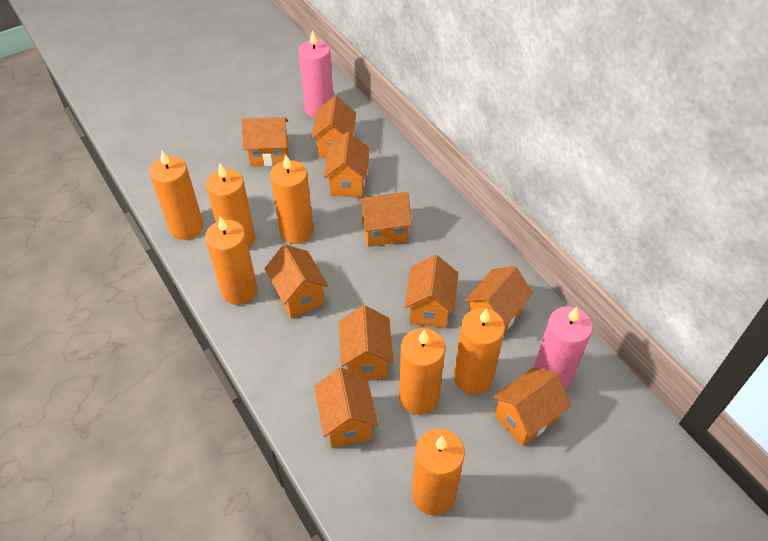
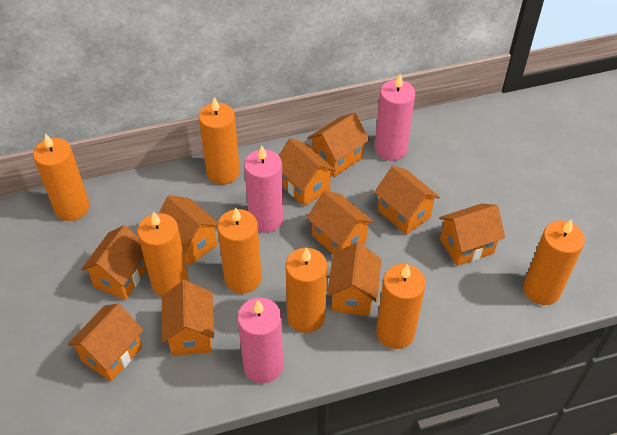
pink candle: 2 -> 3

